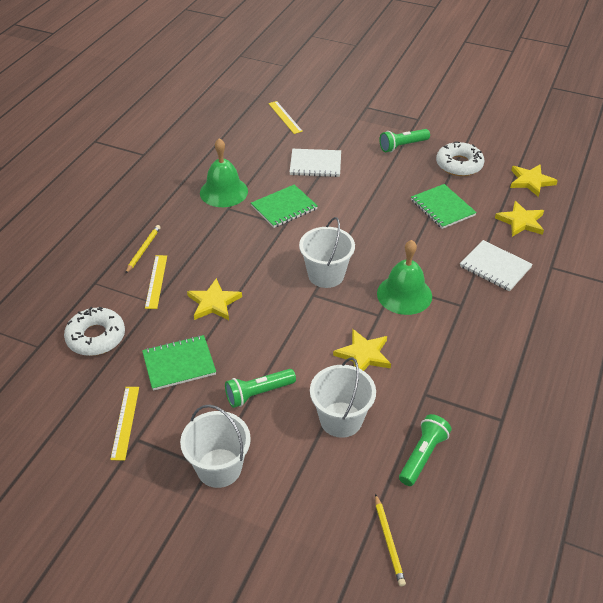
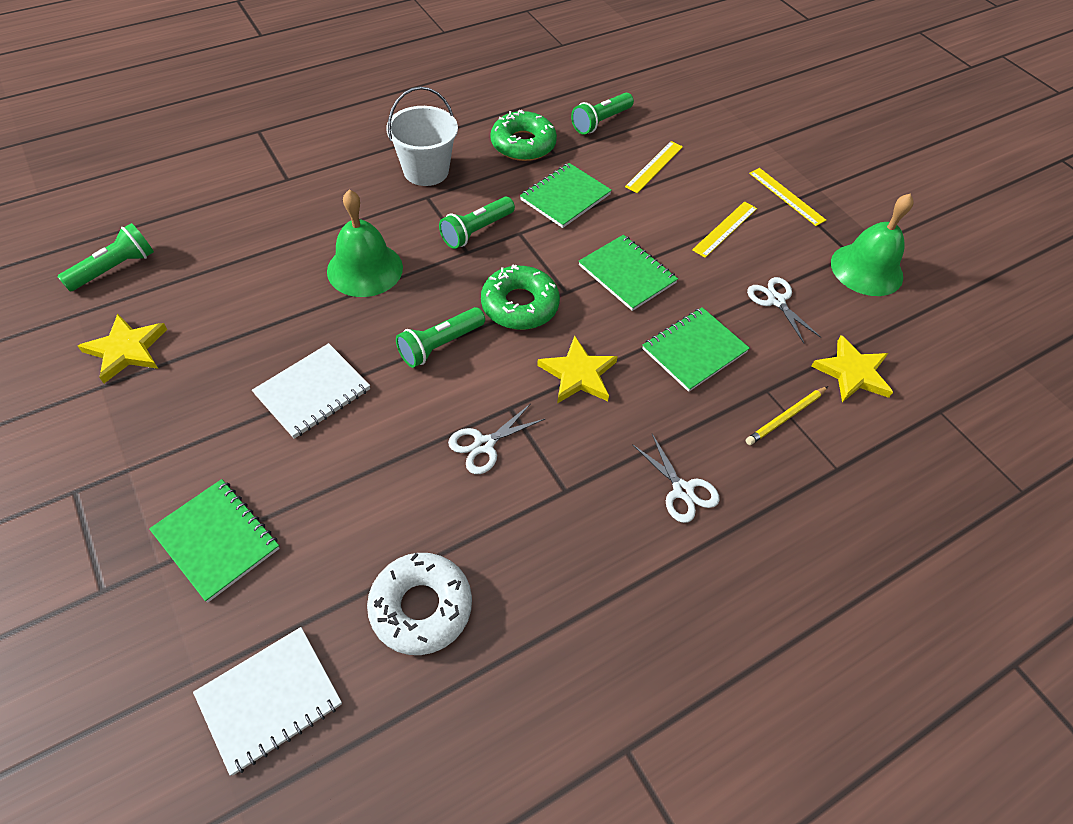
green donut: 0 -> 2
green flashlight: 3 -> 4
green notebook: 3 -> 4
white bucket: 3 -> 1
white donut: 2 -> 1
white scissors: 0 -> 3
yellow pencil: 2 -> 1
yellow star: 4 -> 3

